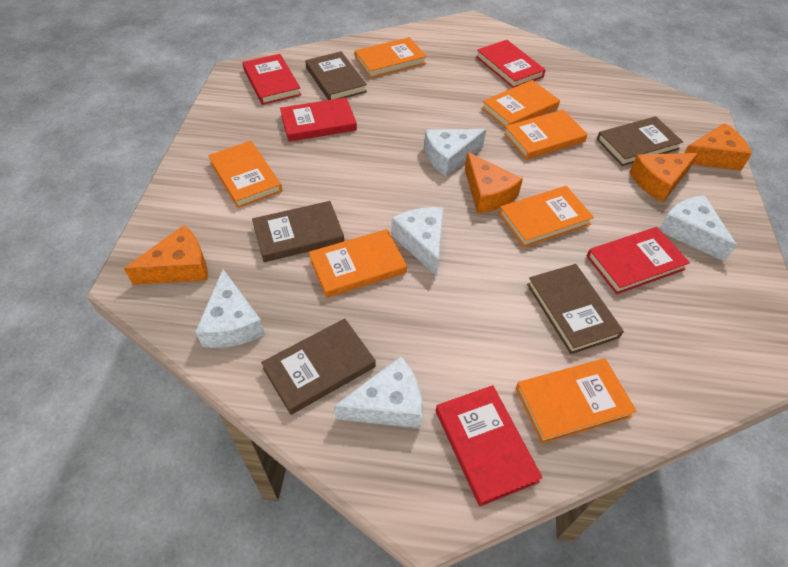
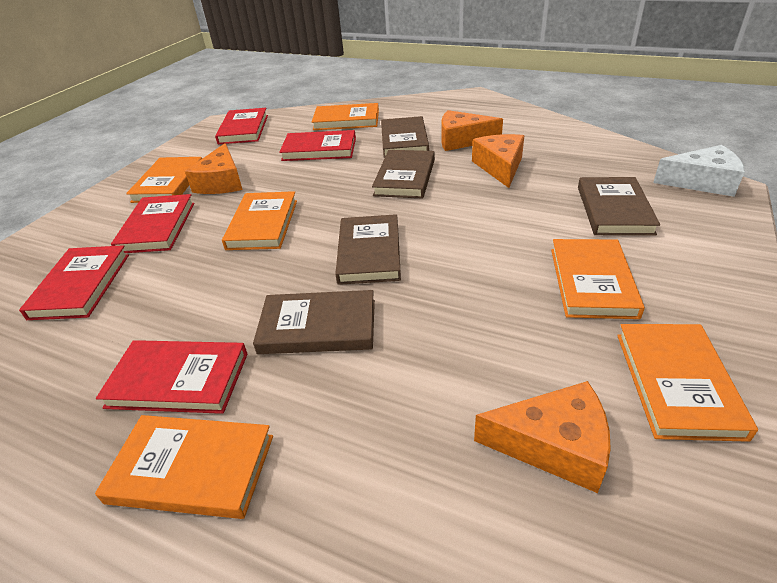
orange book: 7 -> 6
white cheese: 5 -> 1

